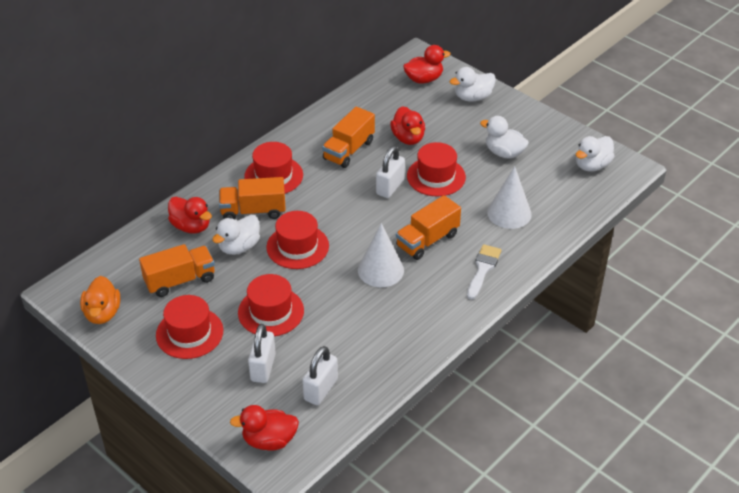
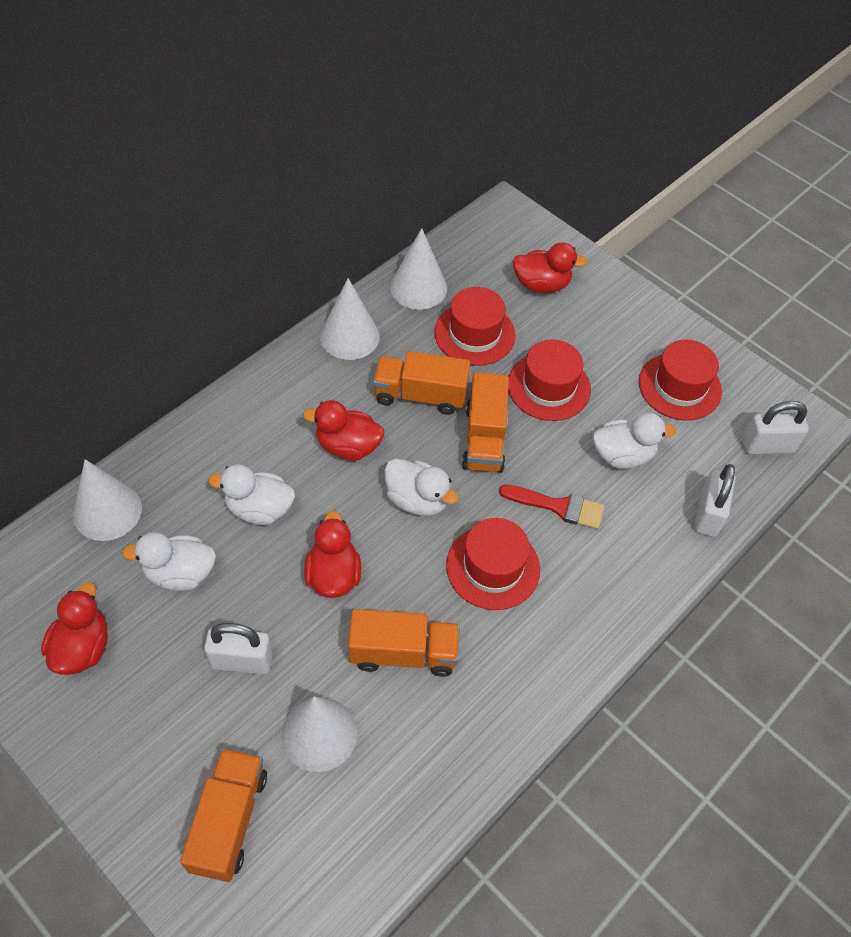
orange duck: 1 -> 0
red brush: 0 -> 1
red hat: 5 -> 4
white brush: 1 -> 0
white cone: 2 -> 4

